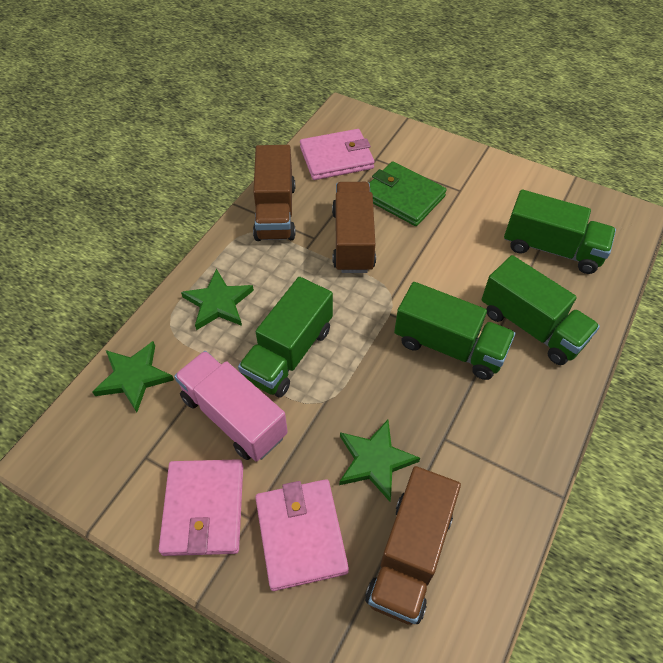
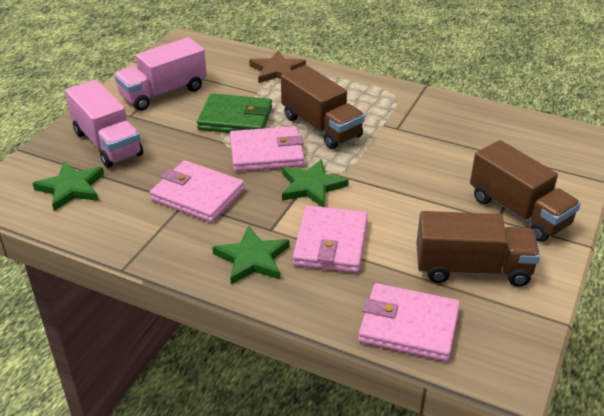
brown star: 0 -> 1
green truck: 4 -> 0
pink truck: 1 -> 2
pink wallet: 3 -> 4

